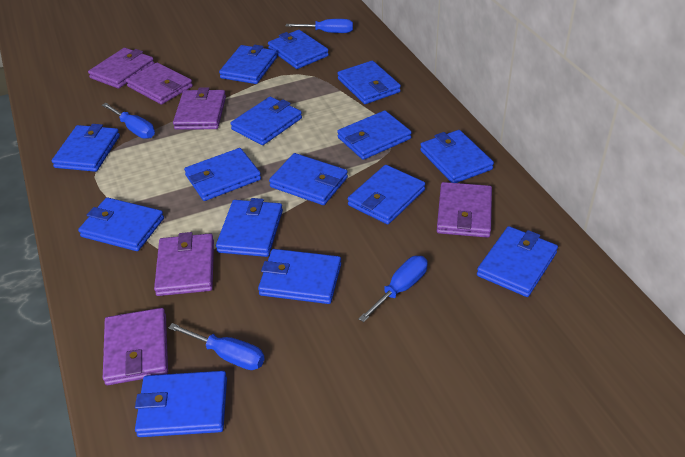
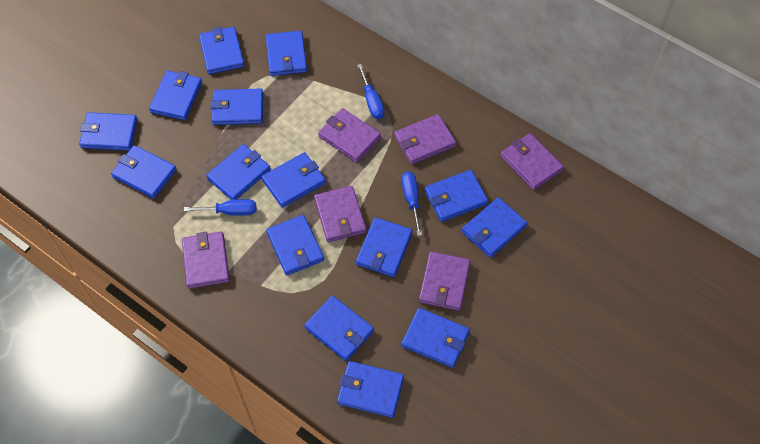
blue screwdriver: 4 -> 3

